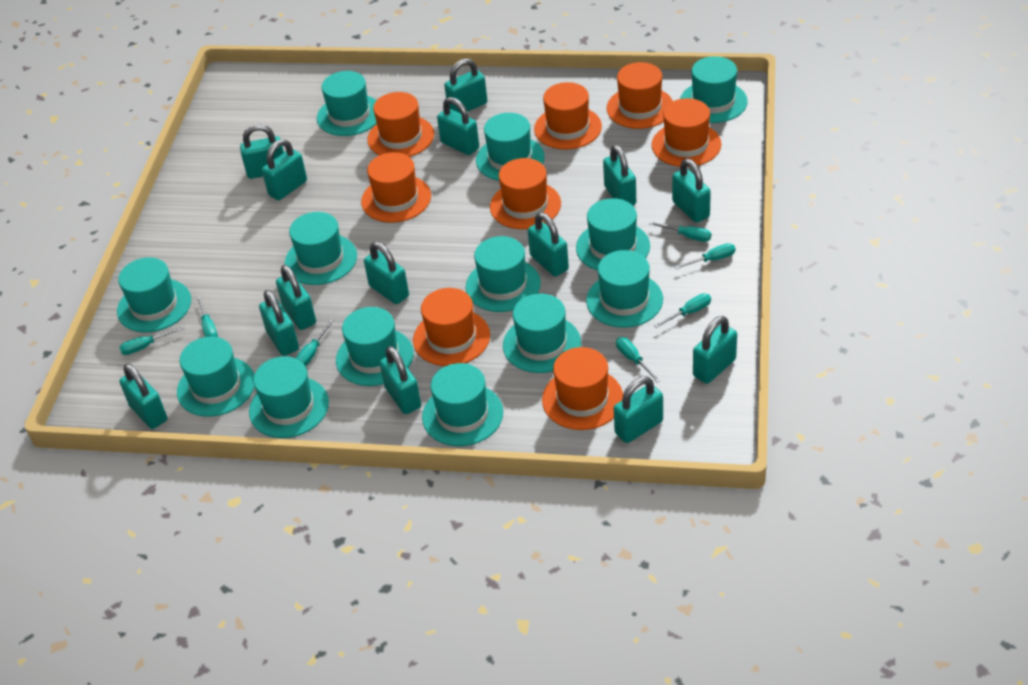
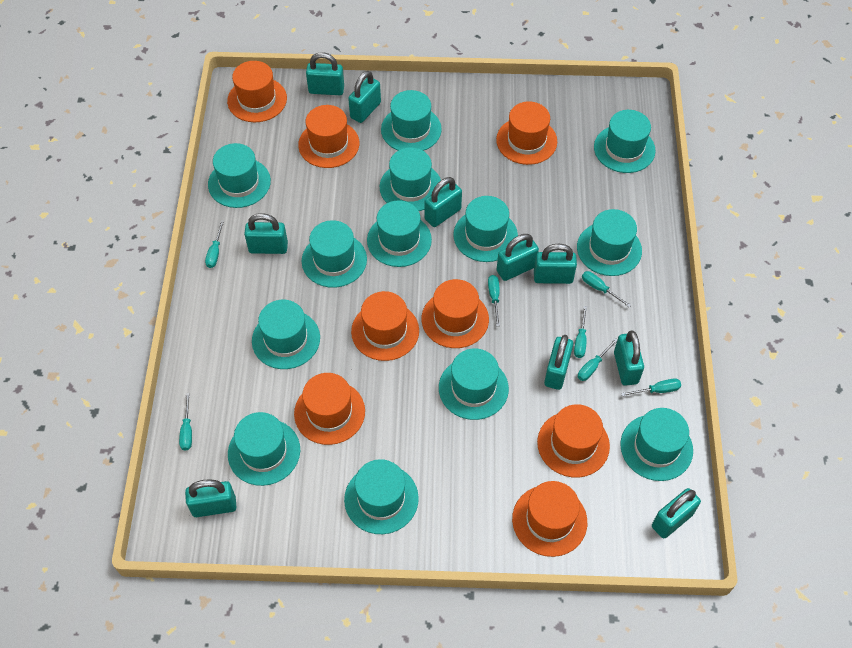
turquoise padlock: 14 -> 10

